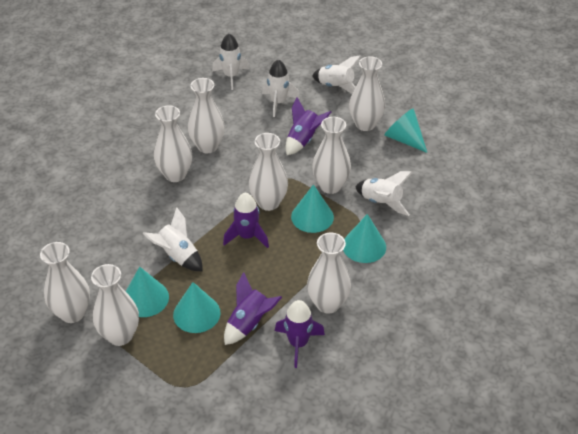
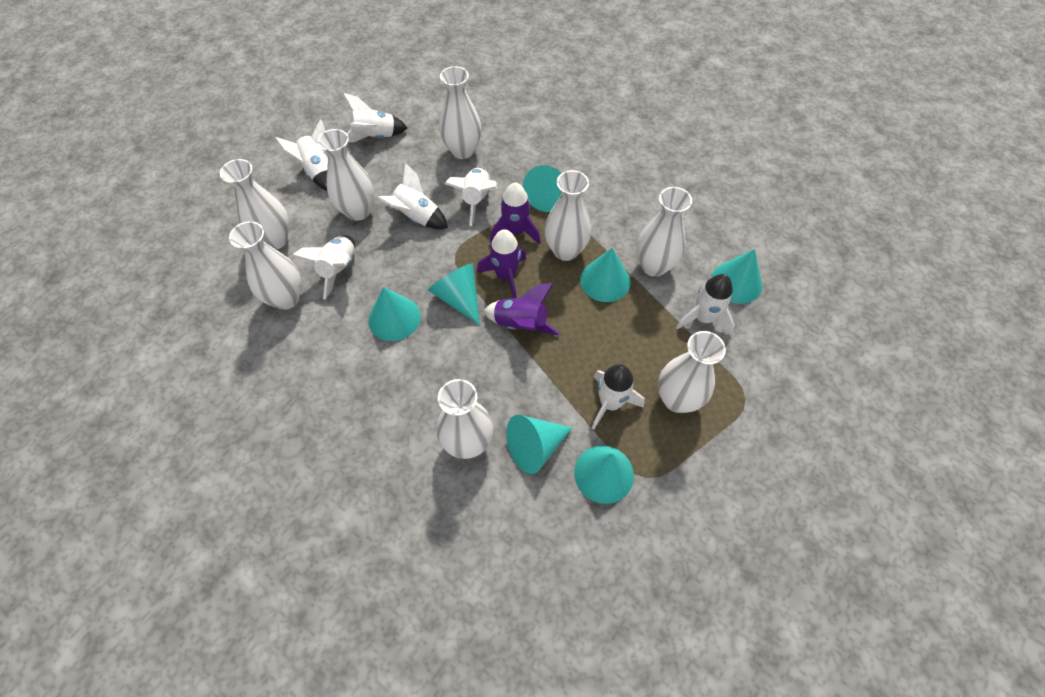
purple rocket: 4 -> 3
turquoise cone: 5 -> 7
white rocket: 5 -> 7

